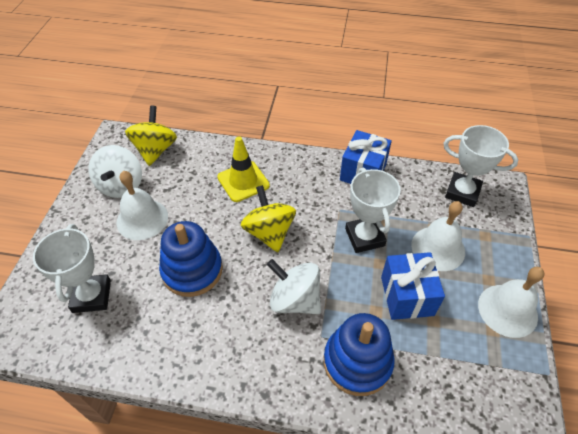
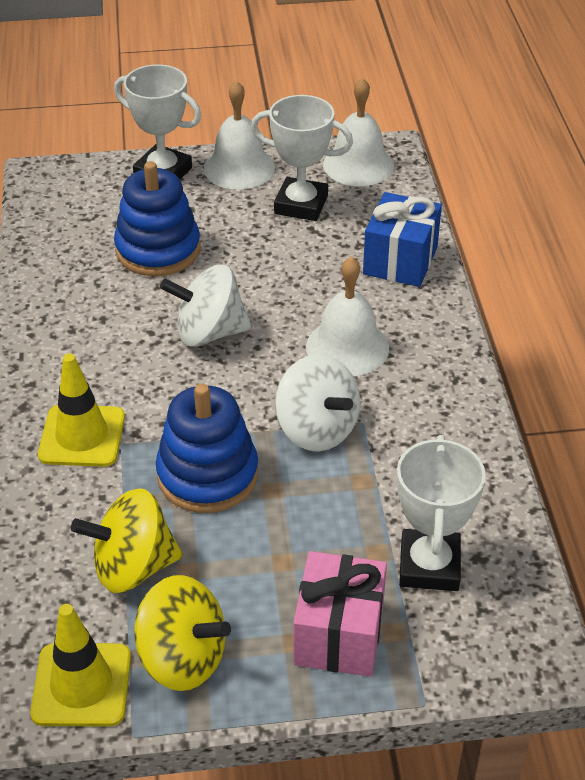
blue gift: 2 -> 1
pink gift: 0 -> 1
yellow traffic cone: 1 -> 2

